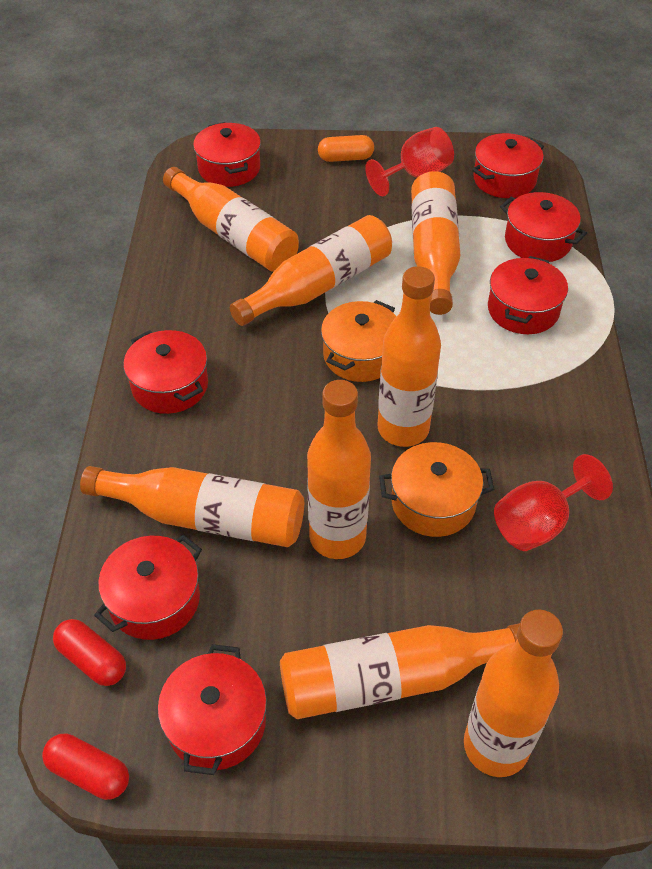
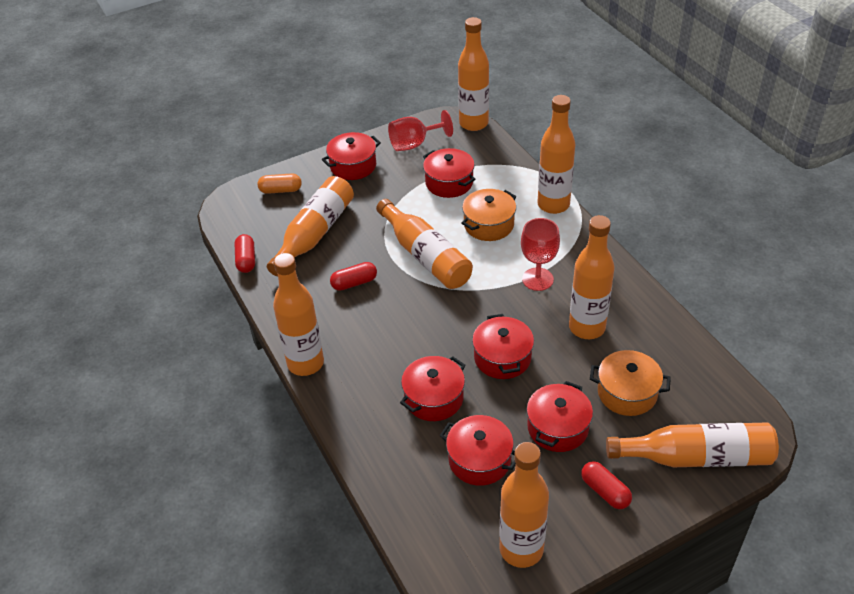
red capsule: 2 -> 3
red pot: 7 -> 6

